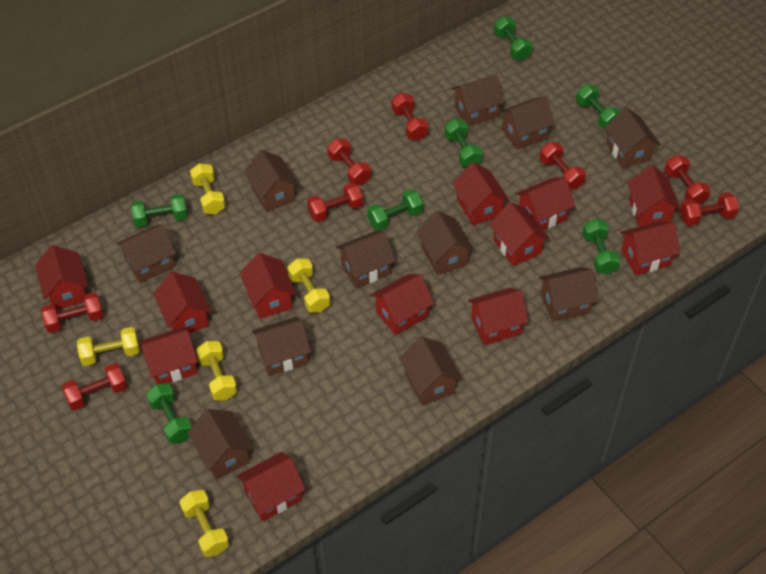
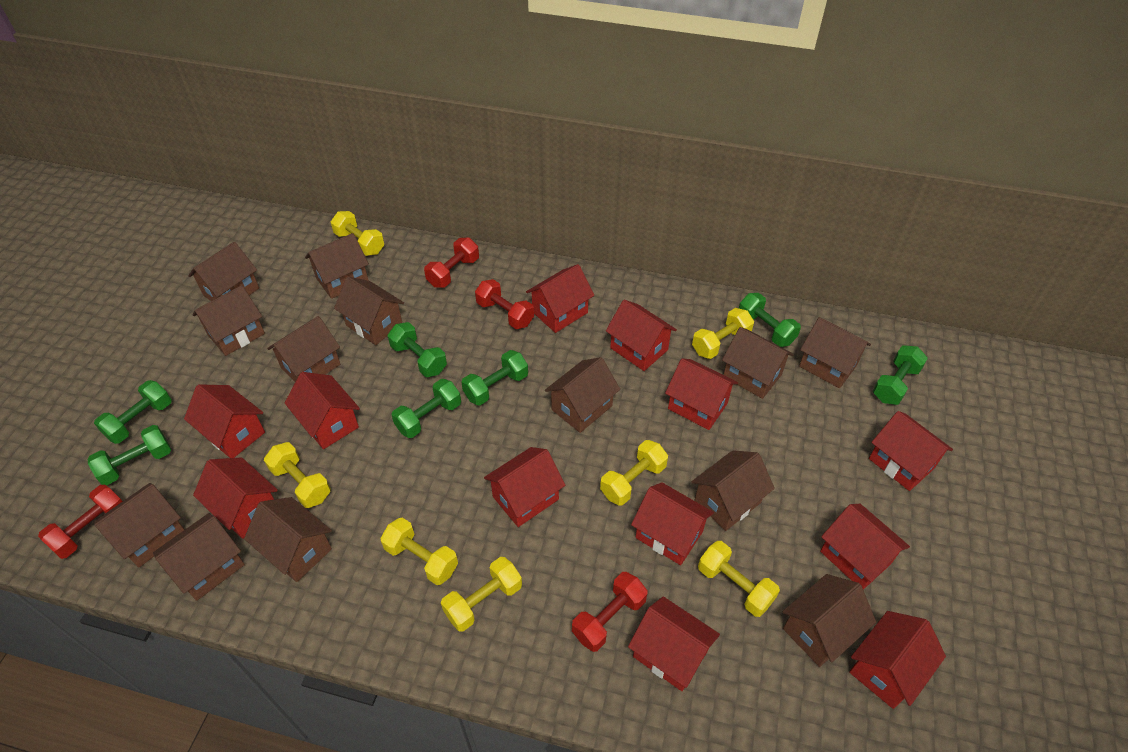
brown house: 11 -> 13
red dumbbell: 8 -> 4
yellow dumbbell: 5 -> 7

